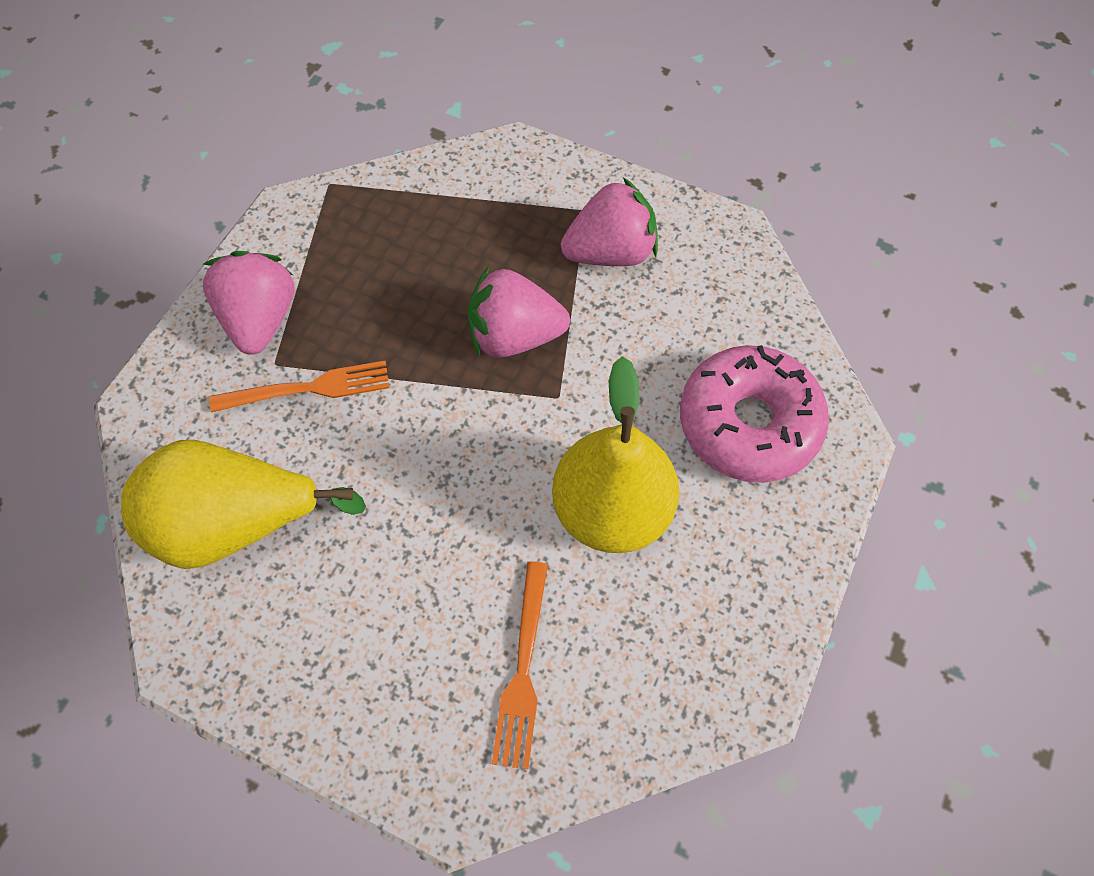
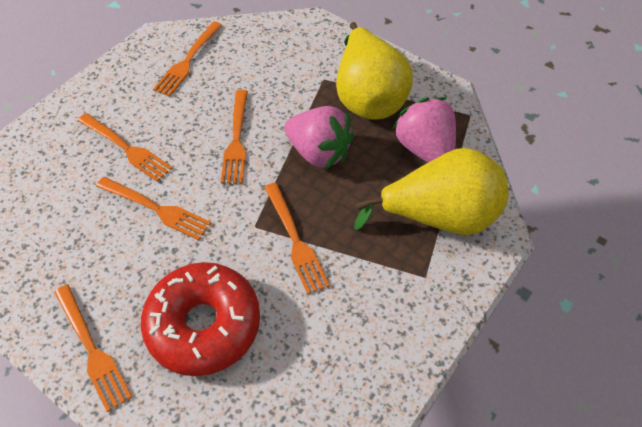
orange fork: 2 -> 6
pink donut: 1 -> 0
pink strawberry: 3 -> 2
red donut: 0 -> 1

